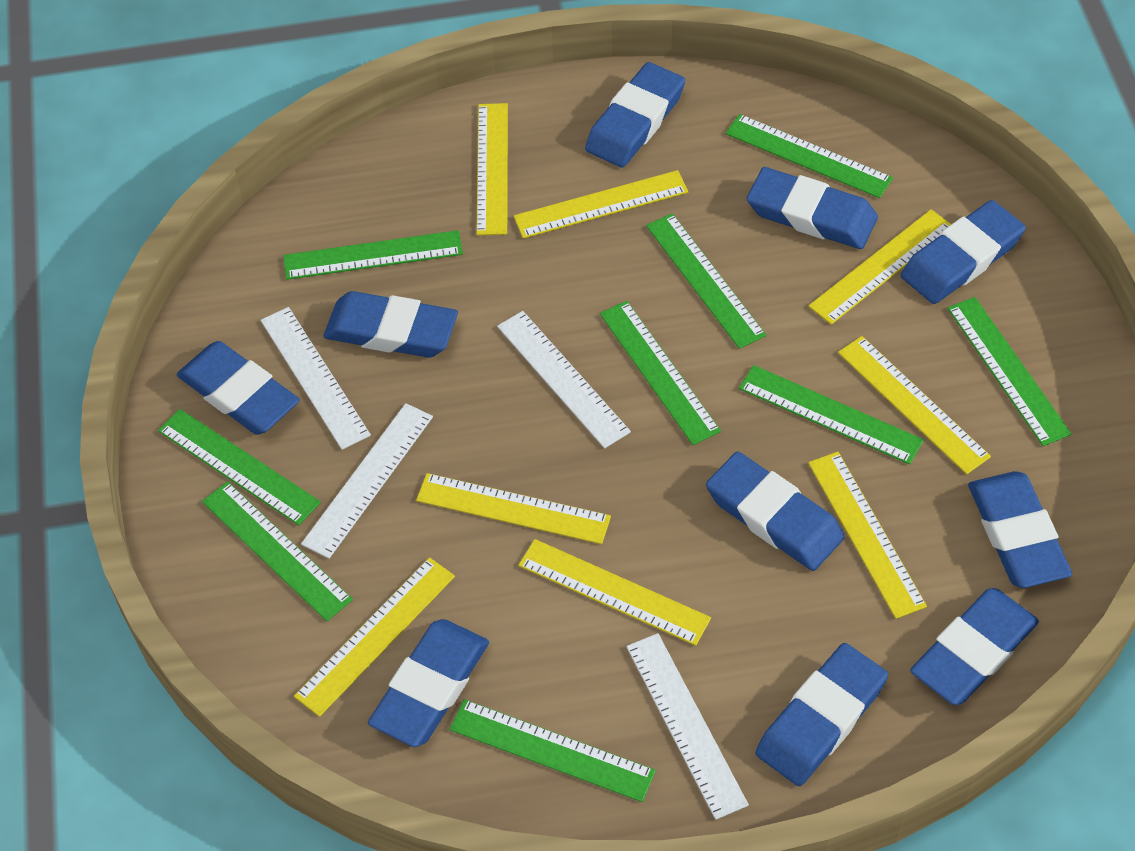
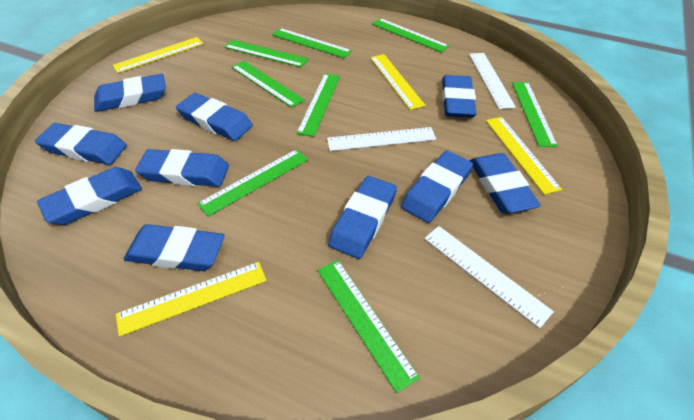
green ruler: 9 -> 8
white ruler: 4 -> 3
yellow ruler: 8 -> 4

